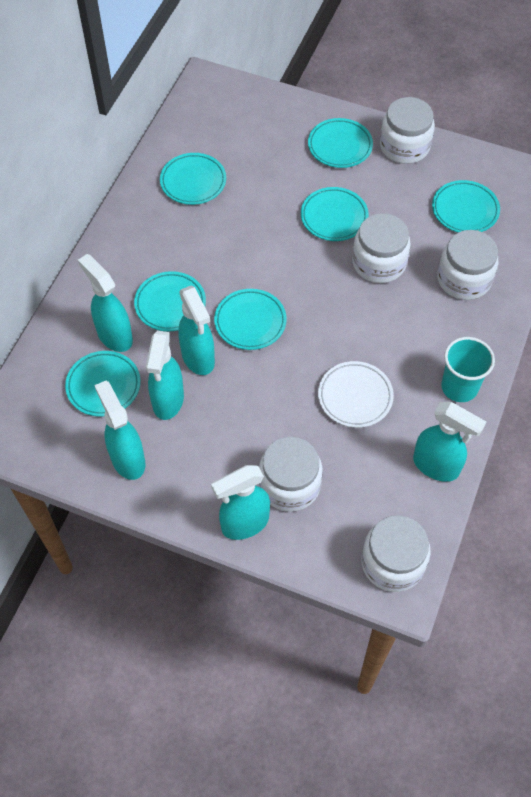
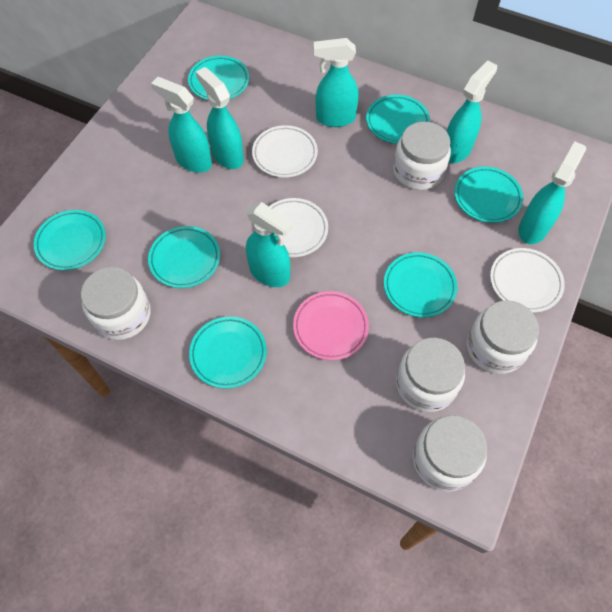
pink plate: 0 -> 1
turquoise cup: 1 -> 0
white plate: 1 -> 3

